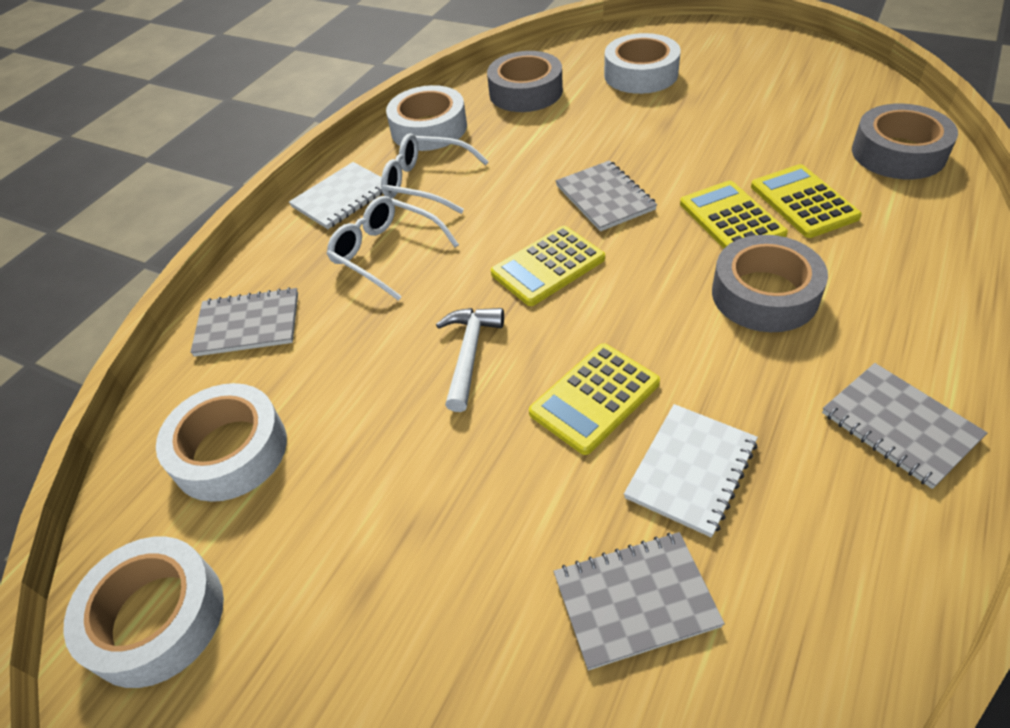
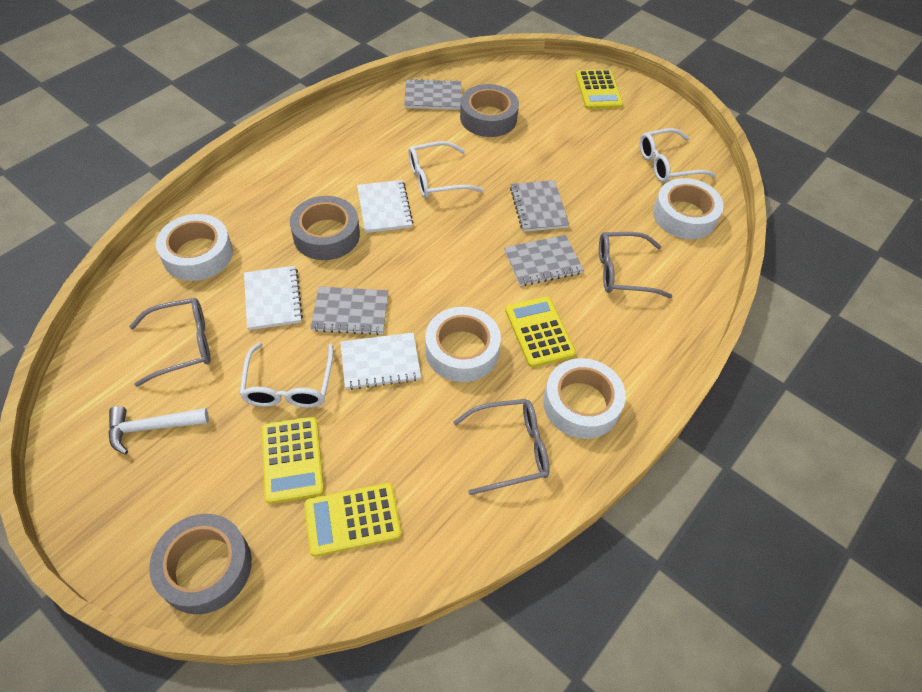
grey glasses: 0 -> 3
white glasses: 2 -> 3
white notebook: 2 -> 3

